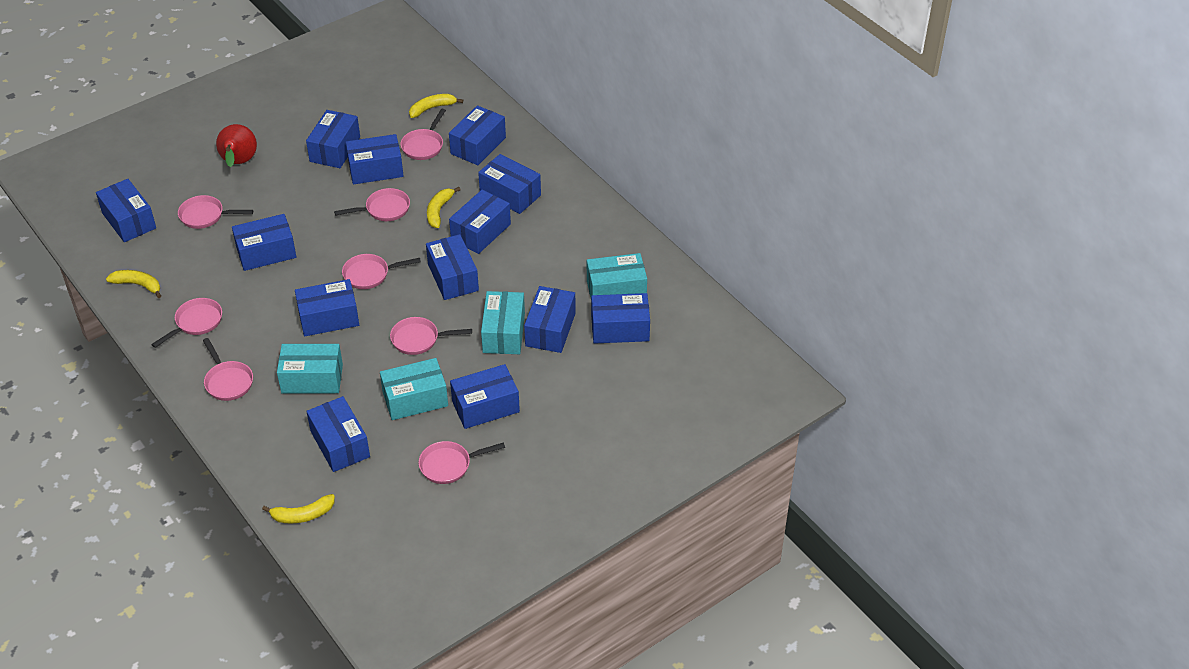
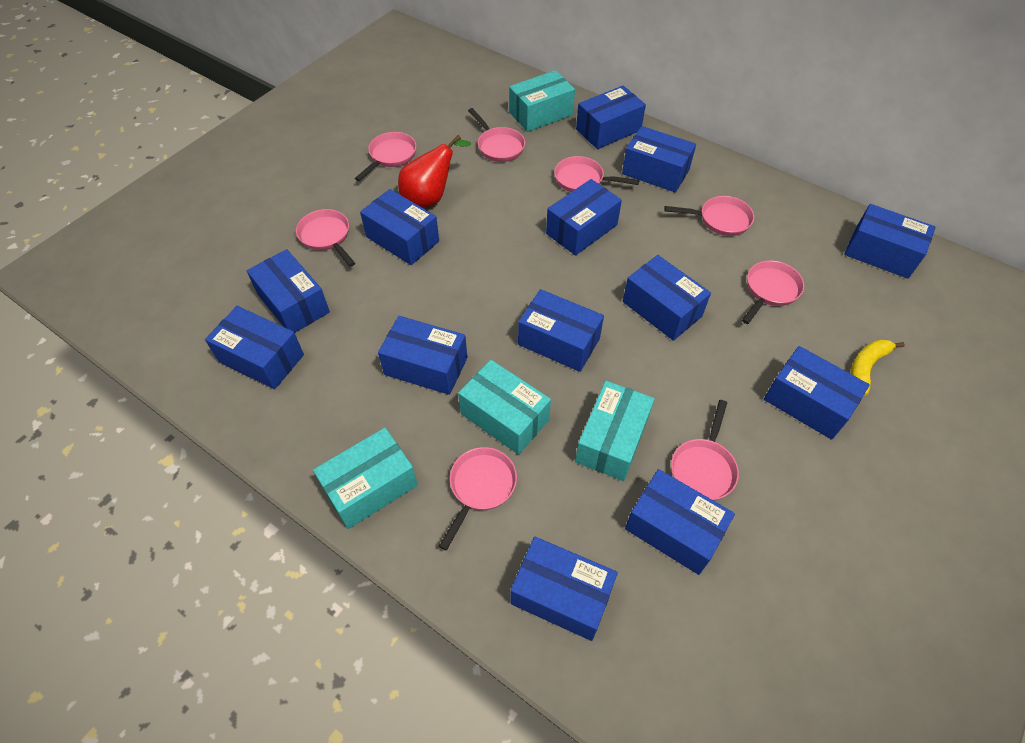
yellow banana: 4 -> 1

